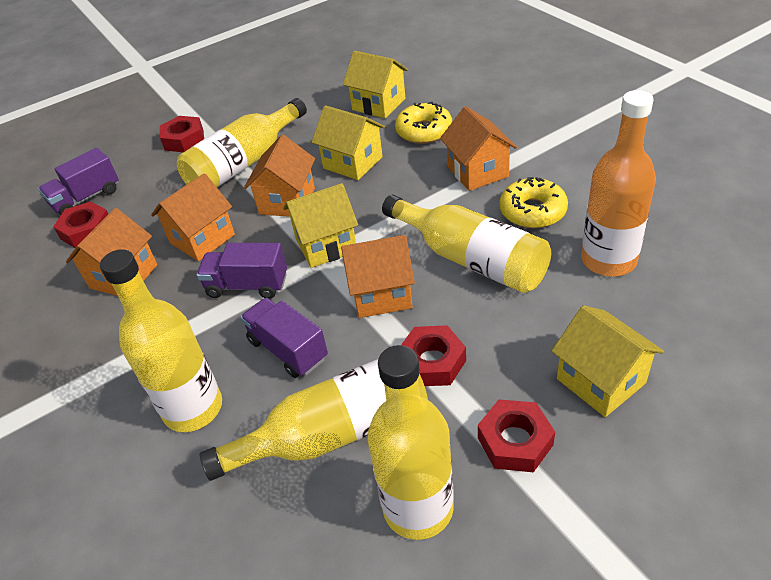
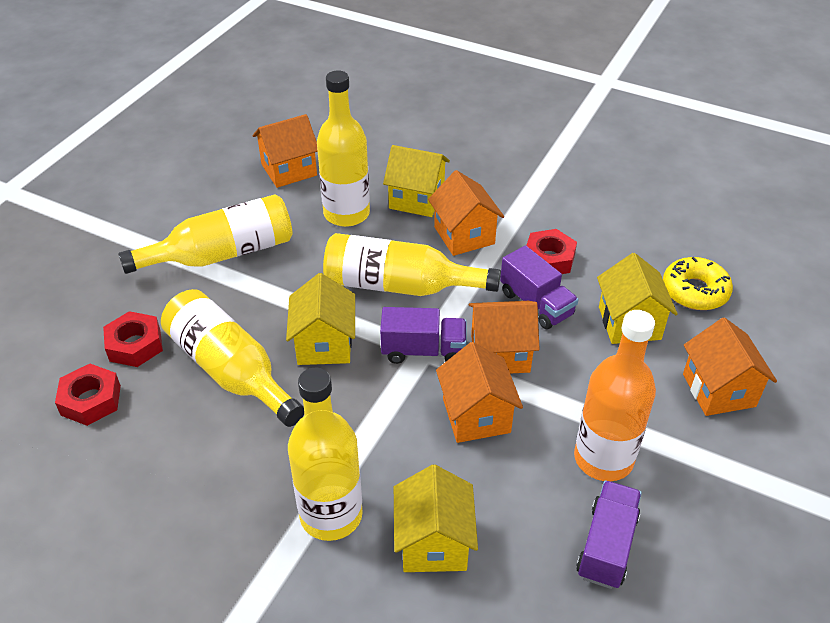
red nut: 4 -> 3
yellow donut: 2 -> 1

